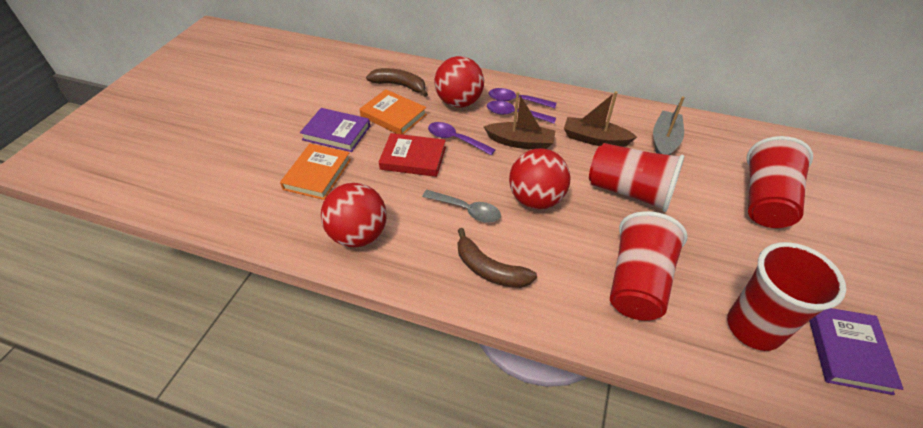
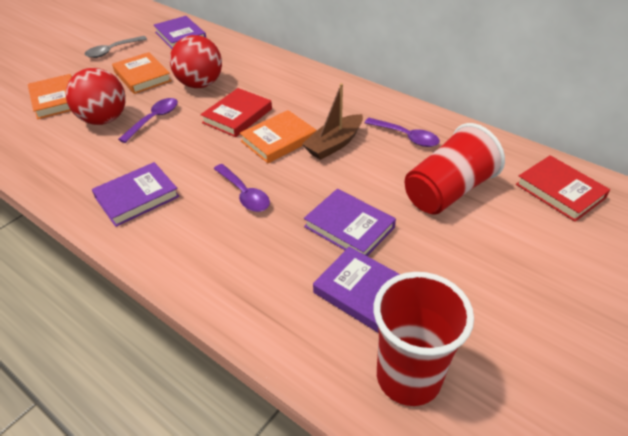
brown banana: 2 -> 0
brown boat: 2 -> 1
grey boat: 1 -> 0
orange book: 2 -> 3
purple book: 2 -> 4
red ball: 3 -> 2
red book: 1 -> 2
red cup: 4 -> 2

